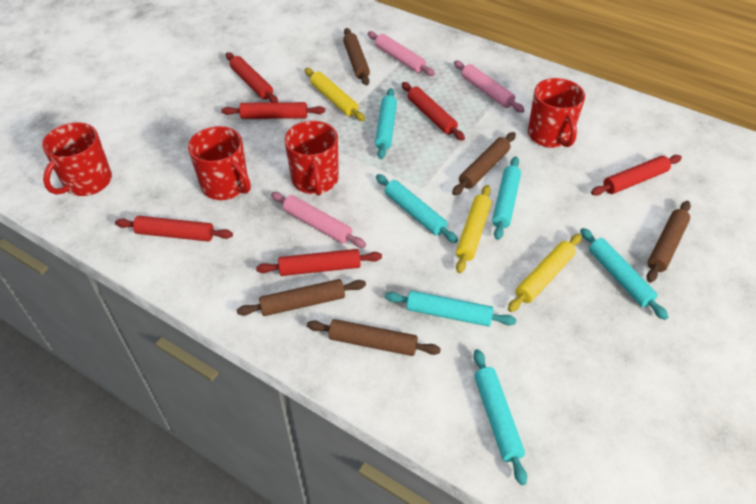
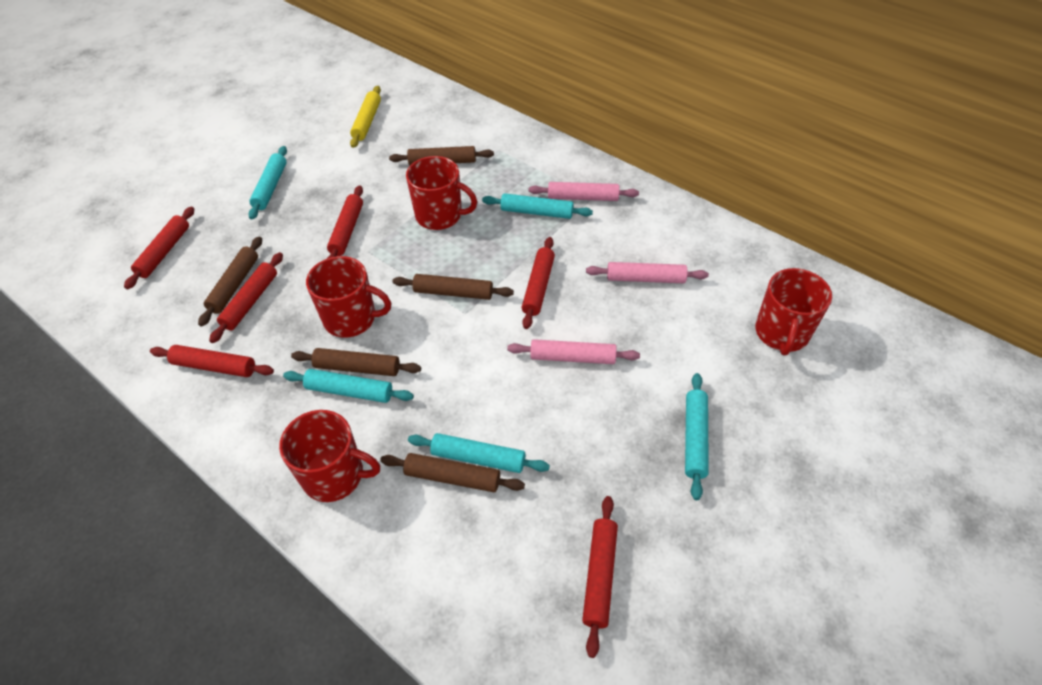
turquoise rolling pin: 6 -> 5
yellow rolling pin: 3 -> 1

